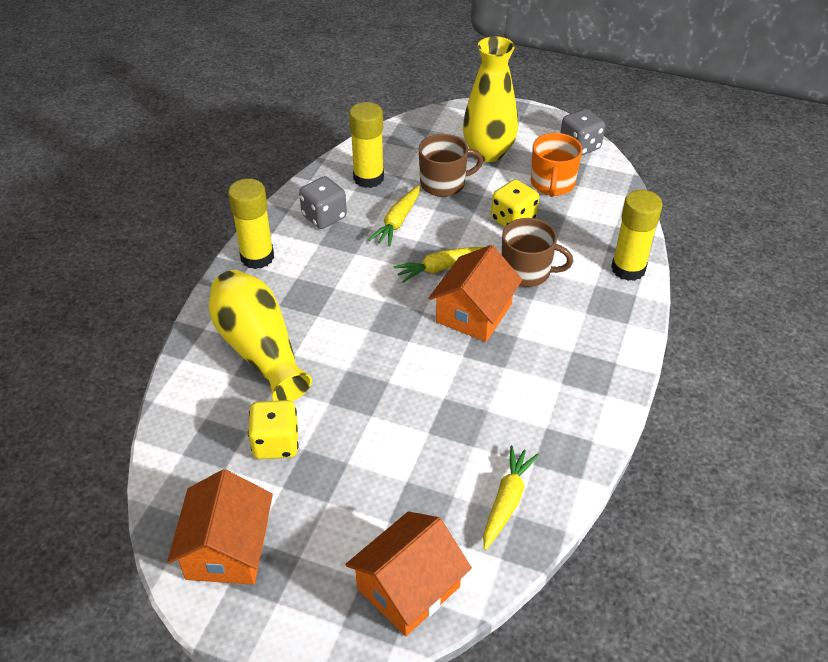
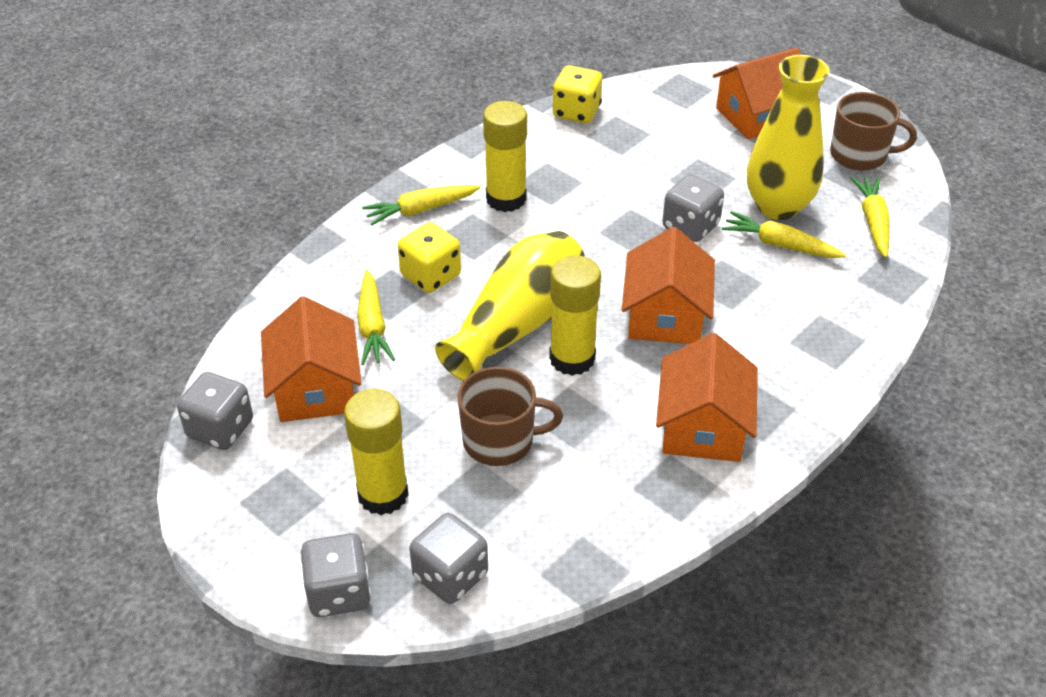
grey dice: 2 -> 4
orange house: 3 -> 4
orange mug: 1 -> 0
yellow carrot: 3 -> 4

